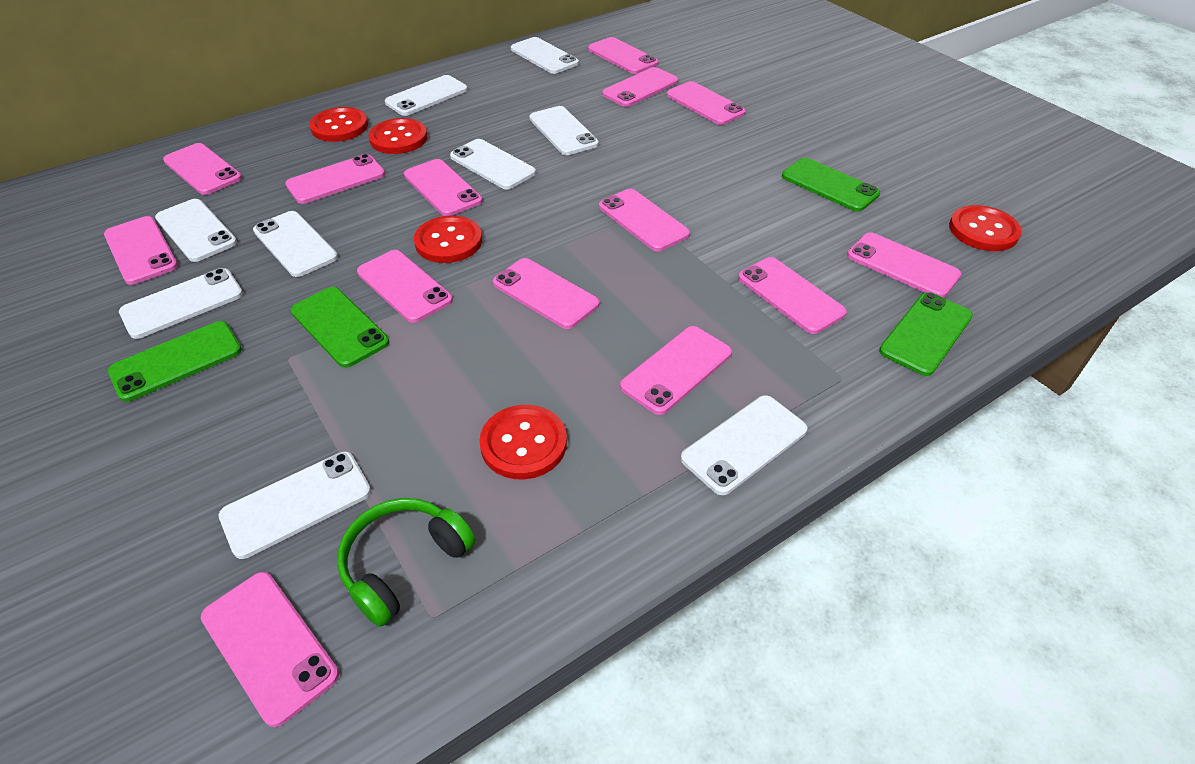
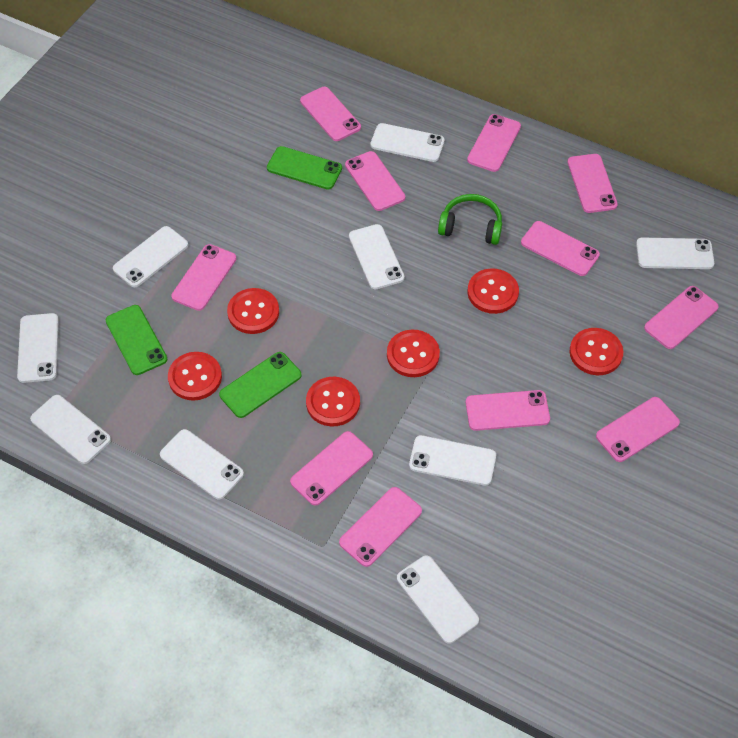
green phone: 4 -> 3
pink phone: 14 -> 11
red button: 5 -> 6

